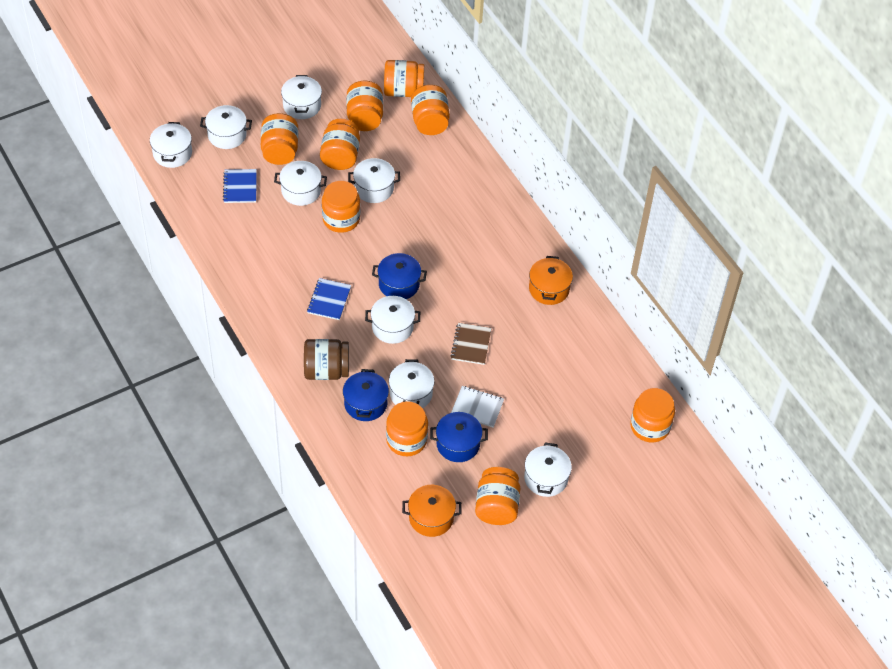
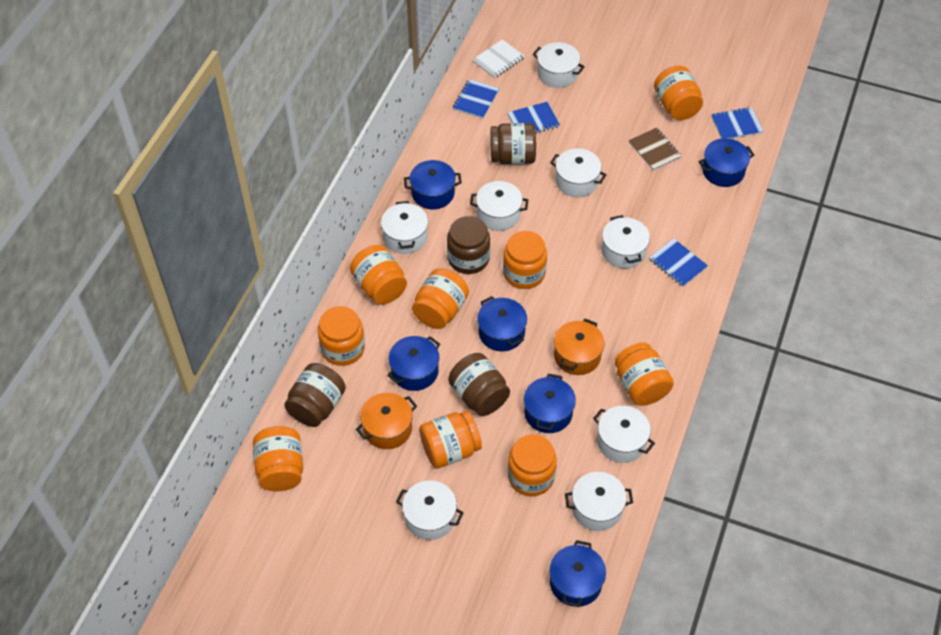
blue notebook: 2 -> 4
blue pot: 3 -> 6
brown jar: 1 -> 4

